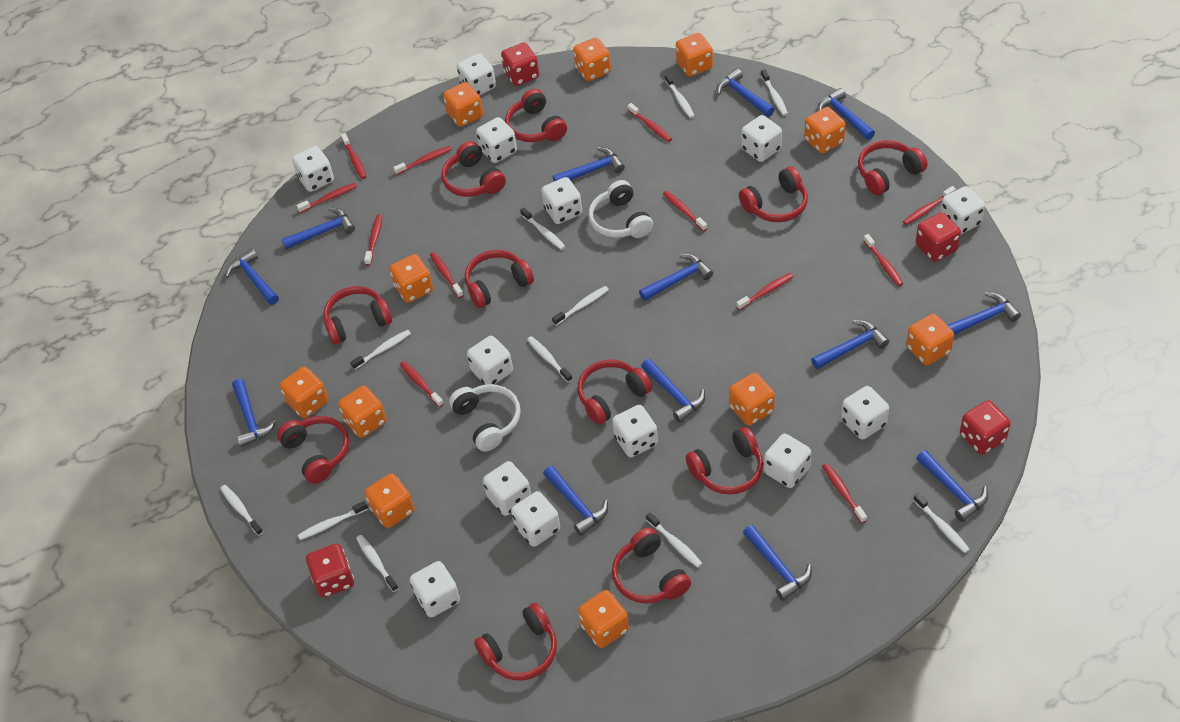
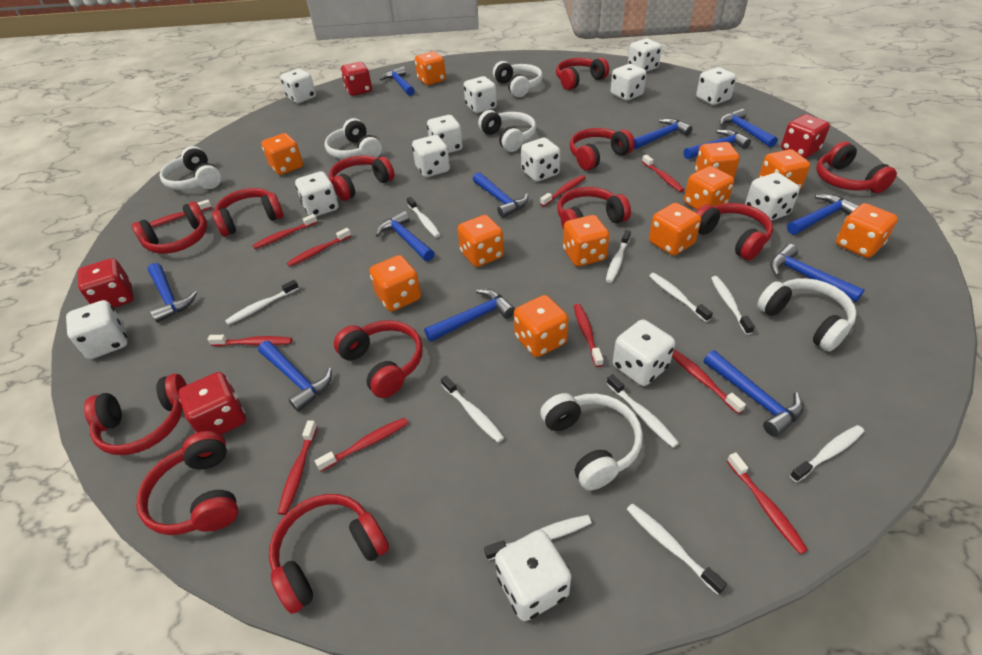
blue hammer: 13 -> 12
red headphones: 11 -> 12
red toothbrush: 12 -> 11
white headphones: 2 -> 6
white toothbrush: 11 -> 10

